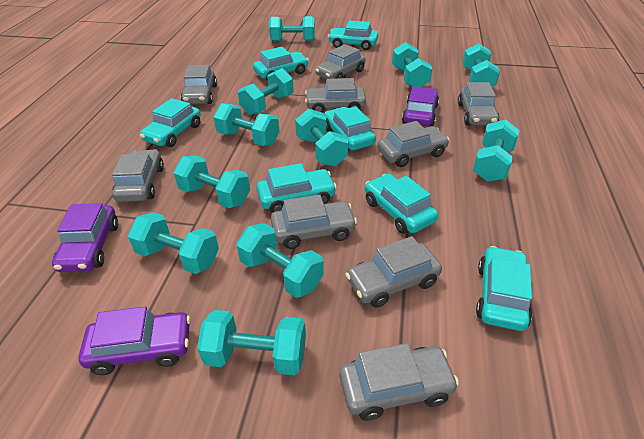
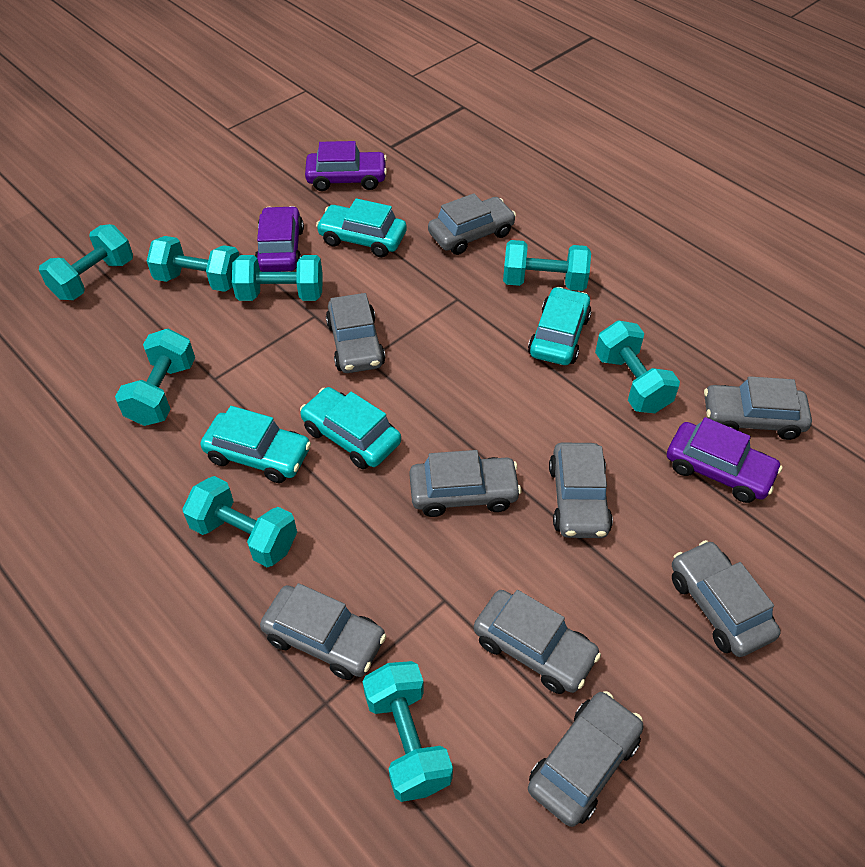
turquoise car: 7 -> 4
turquoise dumbbell: 11 -> 8

